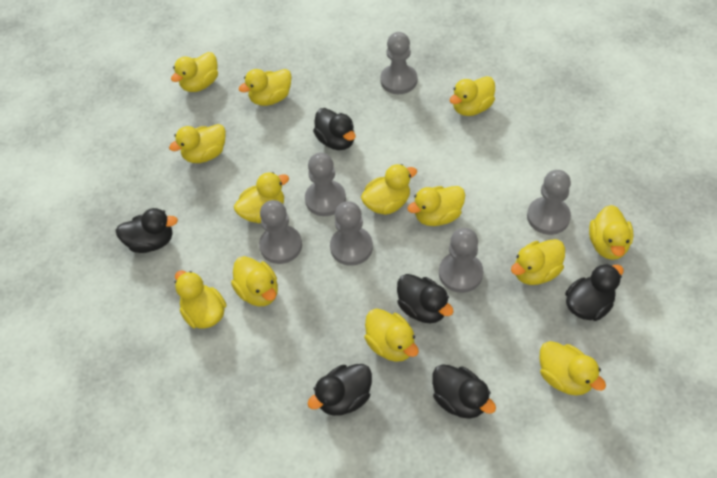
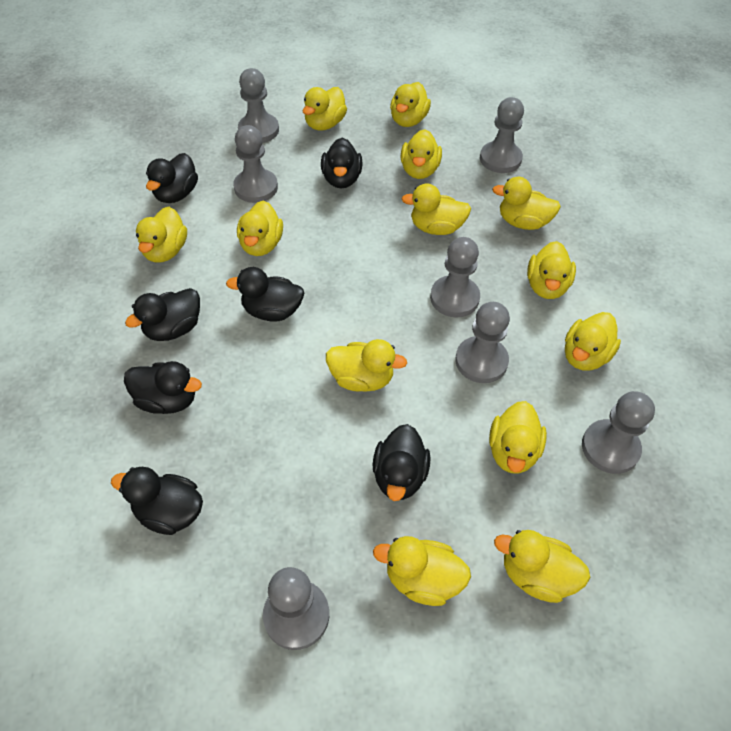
black duck: 6 -> 7
grey pawn: 6 -> 7

